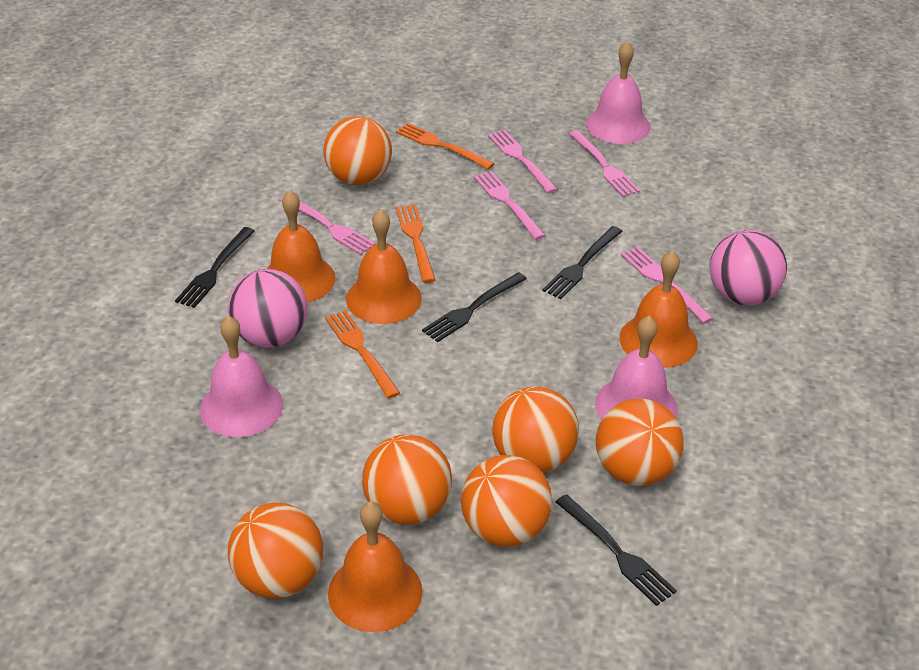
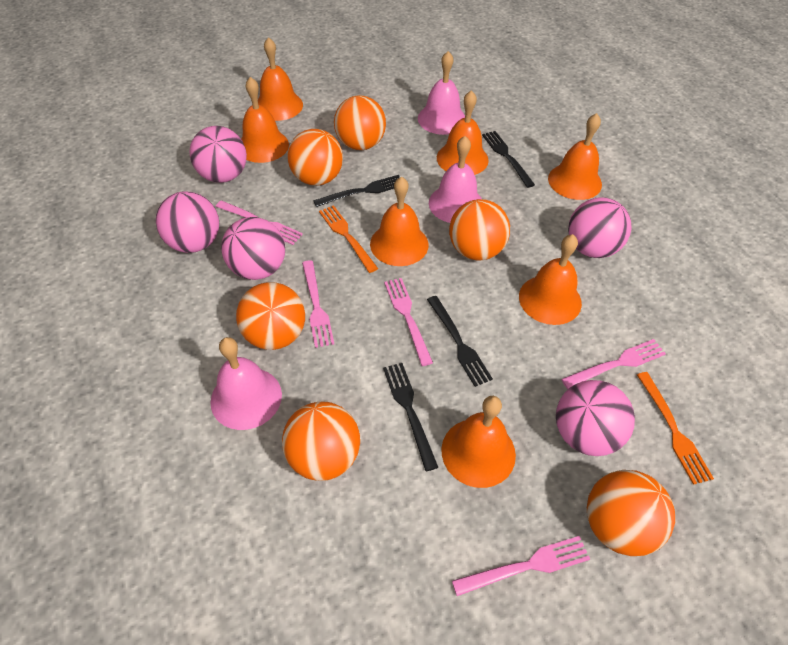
orange bell: 4 -> 7
orange fork: 3 -> 2
pink ball: 2 -> 5

